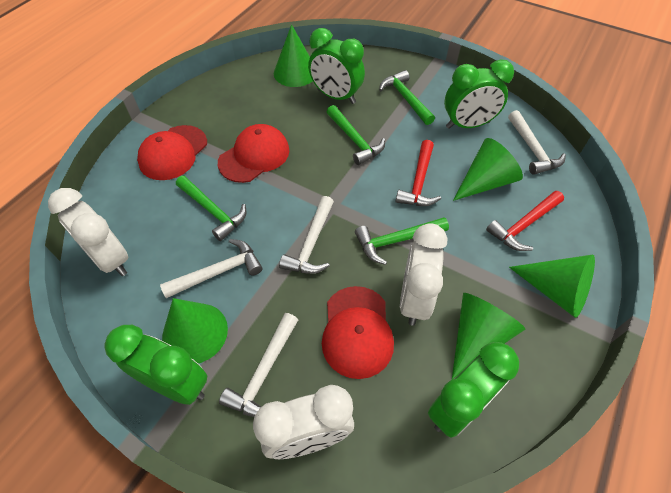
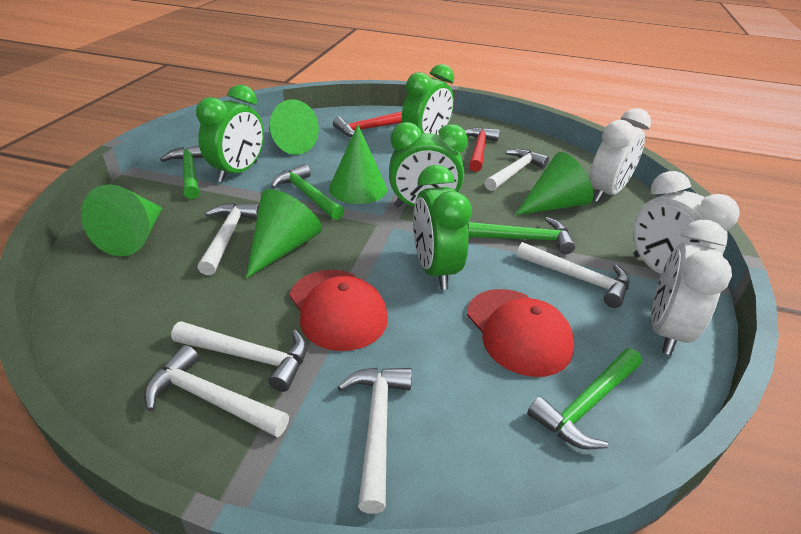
red cap: 3 -> 2
white hammer: 4 -> 6

